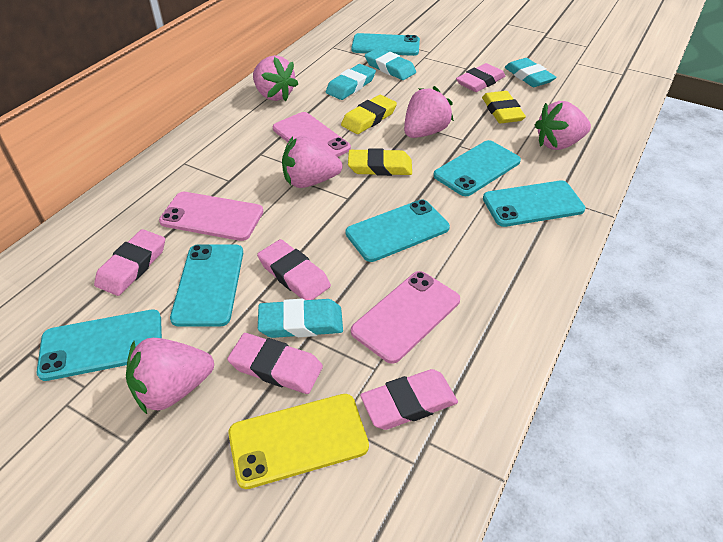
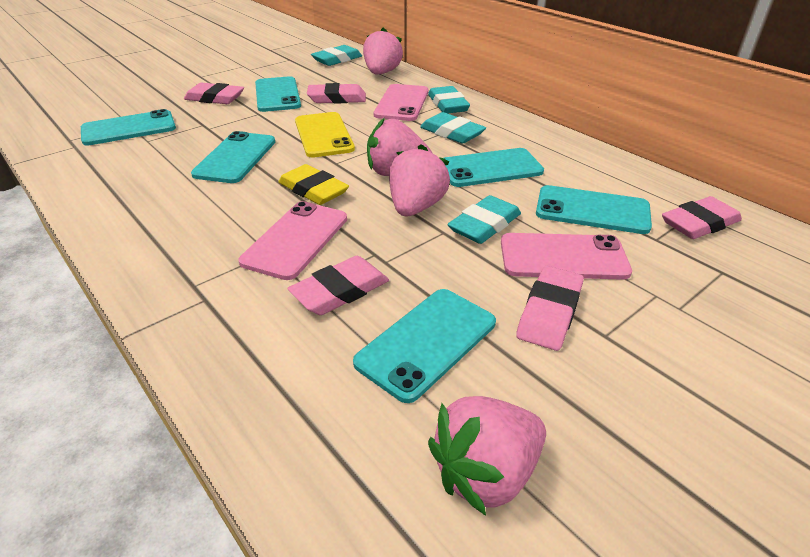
pink strawberry: 5 -> 4
yellow eraser: 3 -> 1

